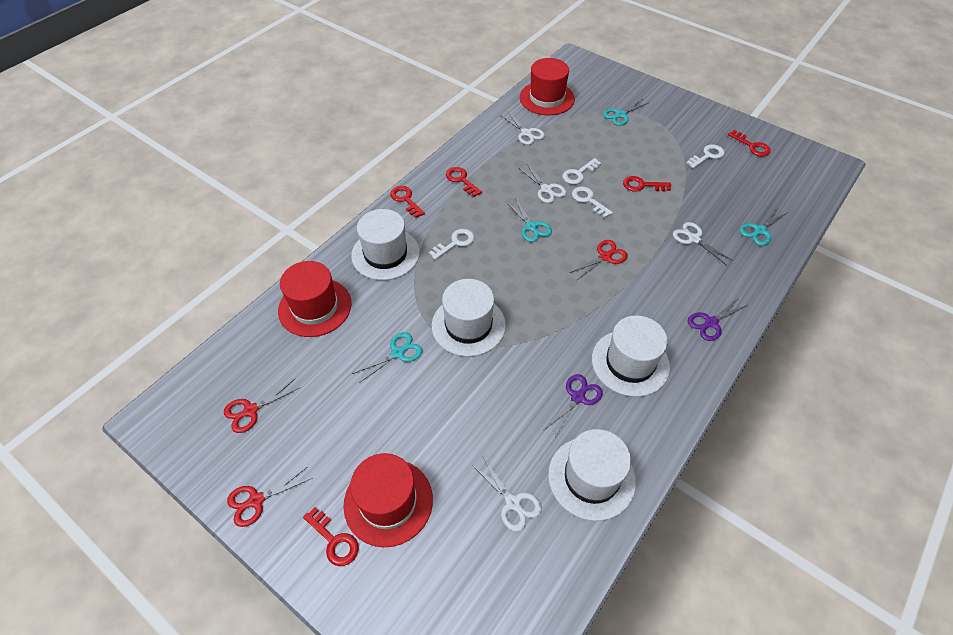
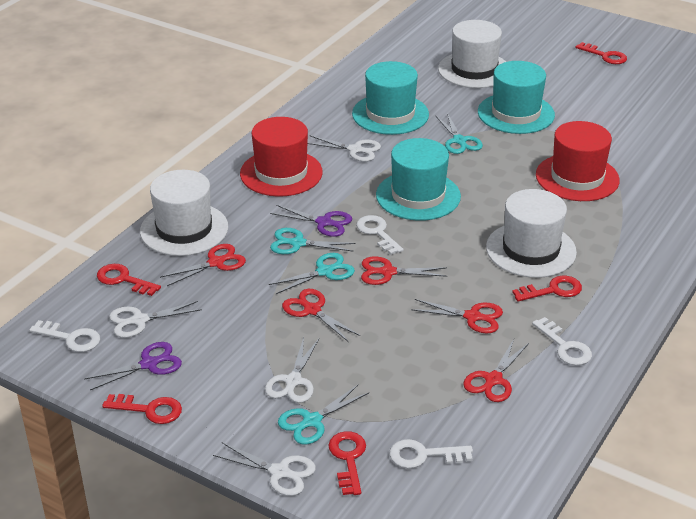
red hat: 3 -> 2
red scissors: 3 -> 5
turquoise hat: 0 -> 3
white hat: 4 -> 3

